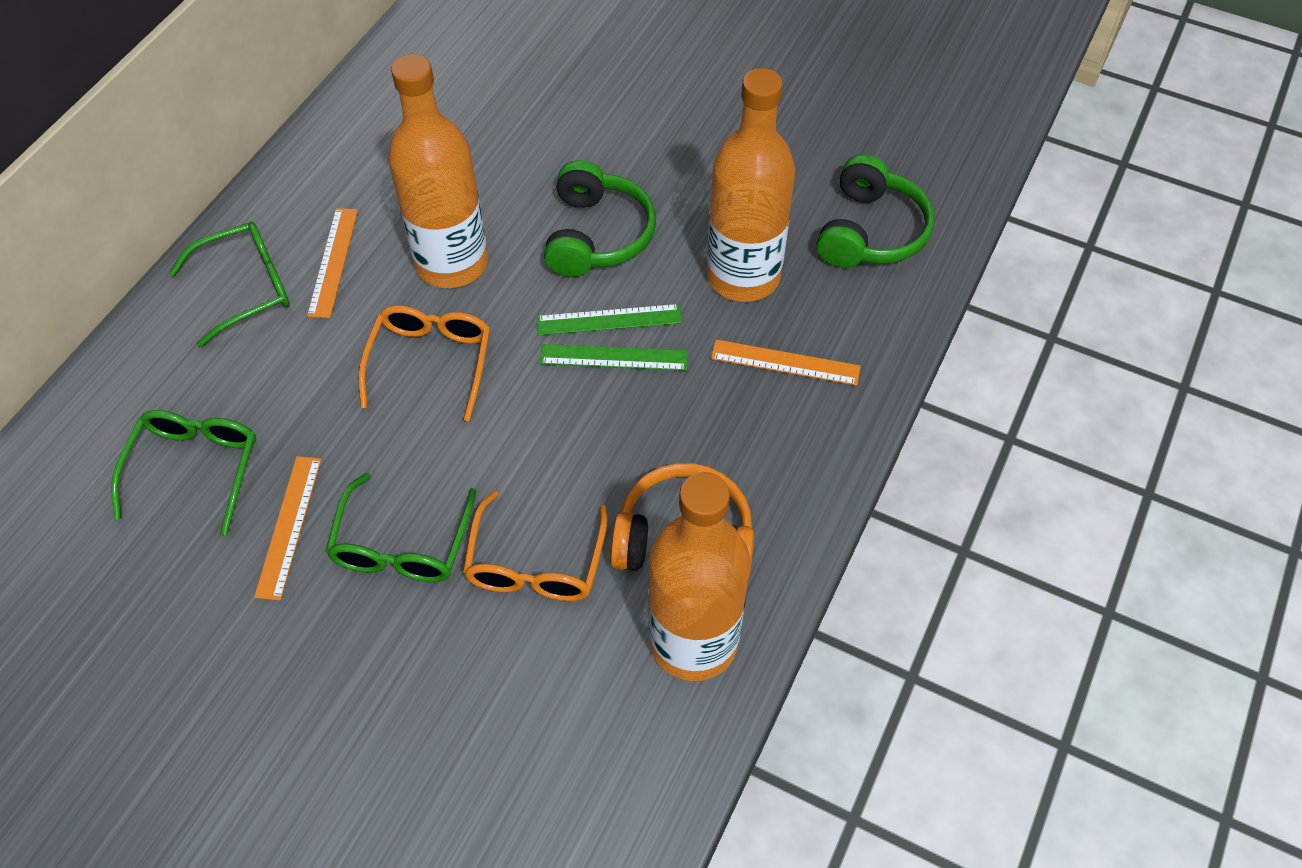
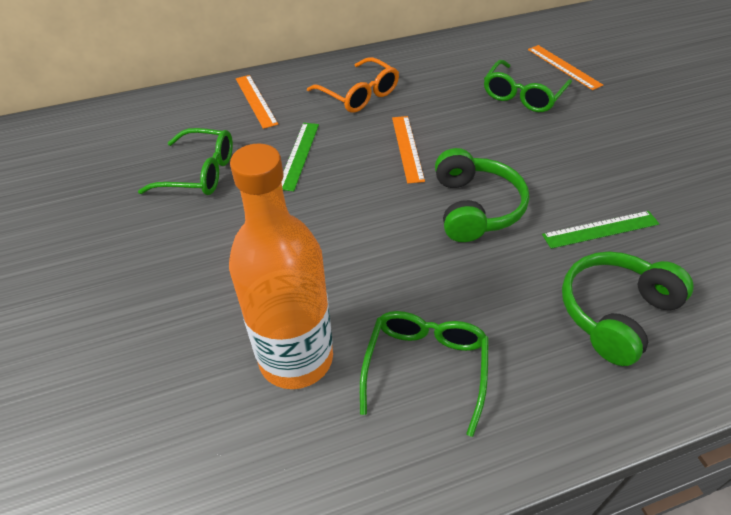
orange bottle: 3 -> 1
orange glasses: 2 -> 1
orange headphones: 1 -> 0

